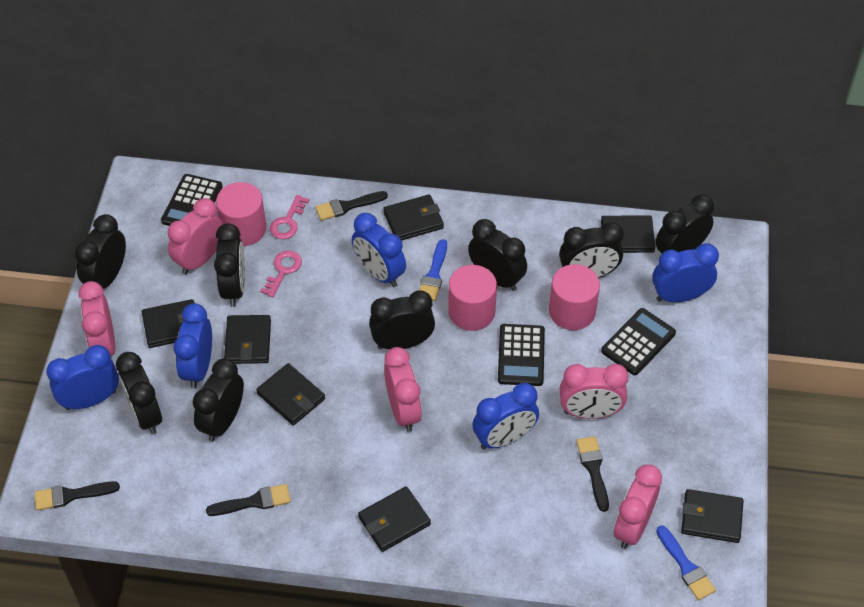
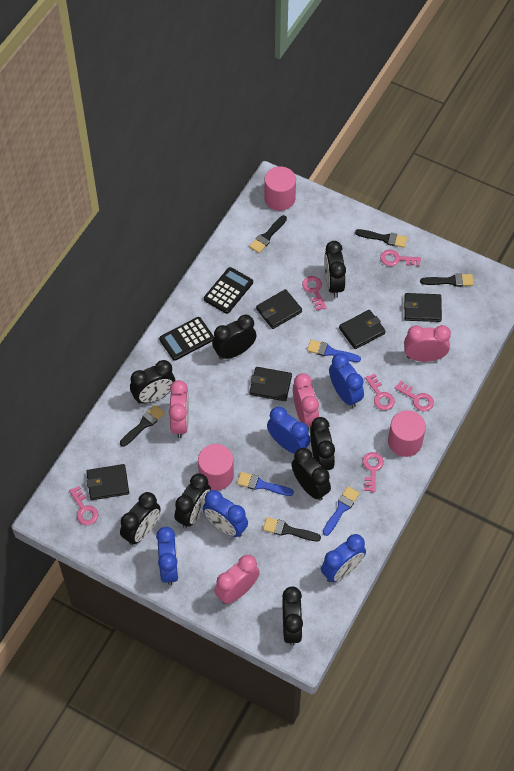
black brush: 4 -> 5
black calculator: 3 -> 2
black wallet: 7 -> 5
blue brush: 2 -> 3
pink clock: 5 -> 4
pink key: 2 -> 6

